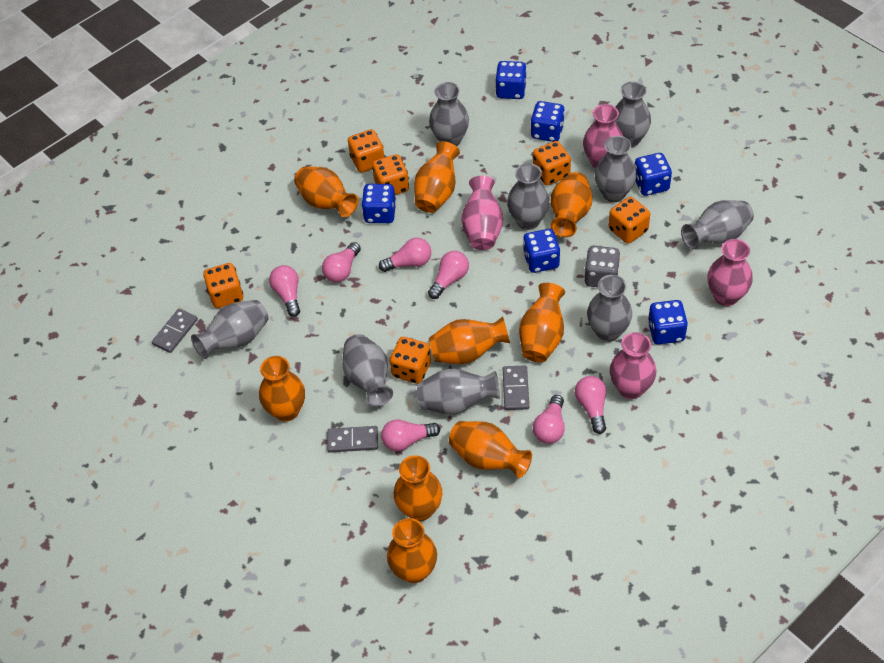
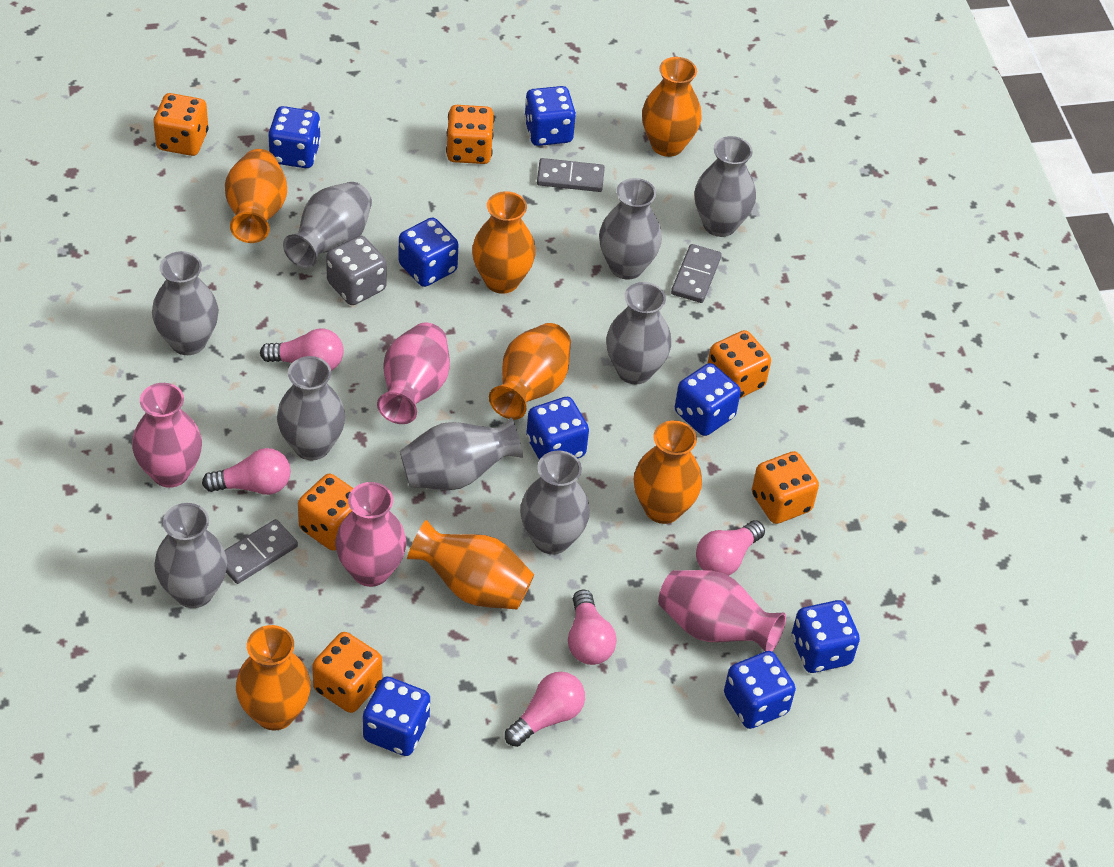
blue dice: 6 -> 8
orange vase: 9 -> 7
pink light bulb: 7 -> 5

